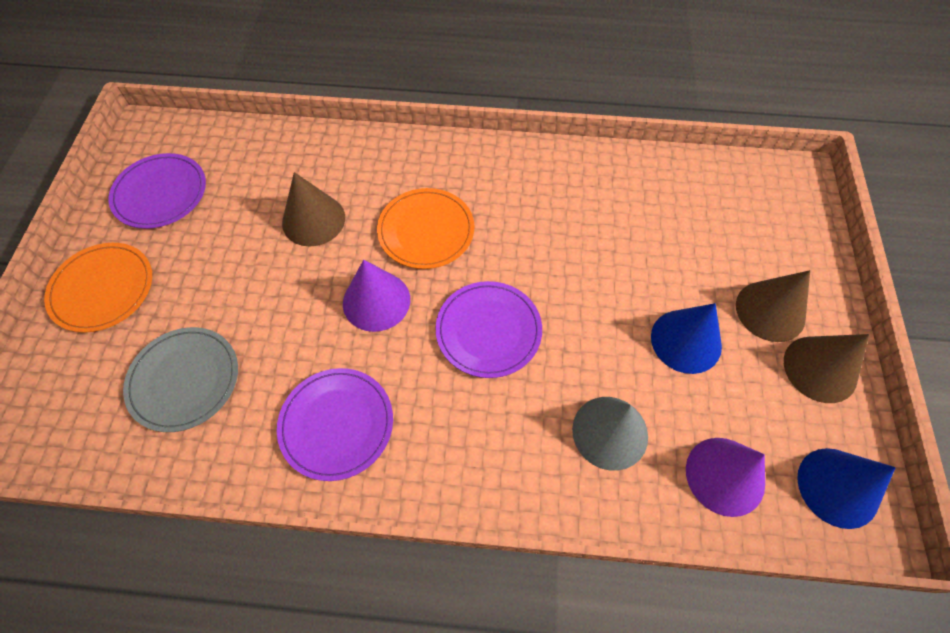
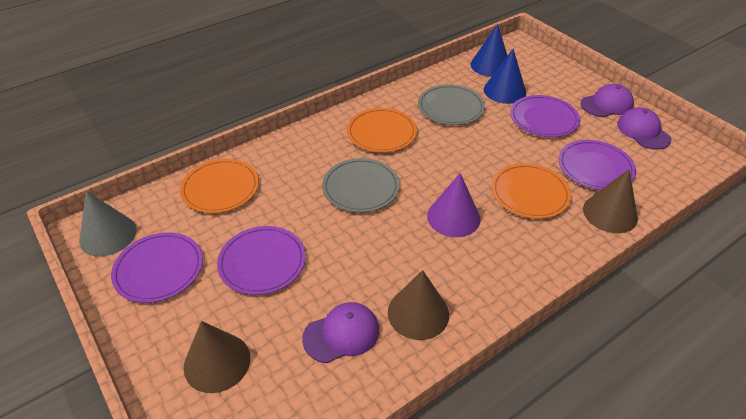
grey plate: 1 -> 2
orange plate: 2 -> 3
purple cap: 0 -> 3
purple cone: 2 -> 1
purple plate: 3 -> 4

